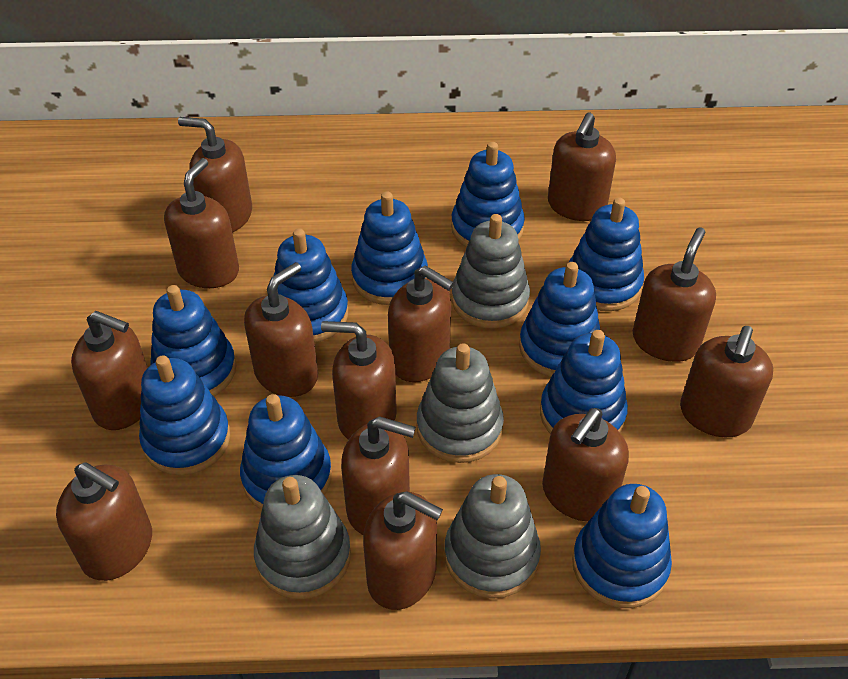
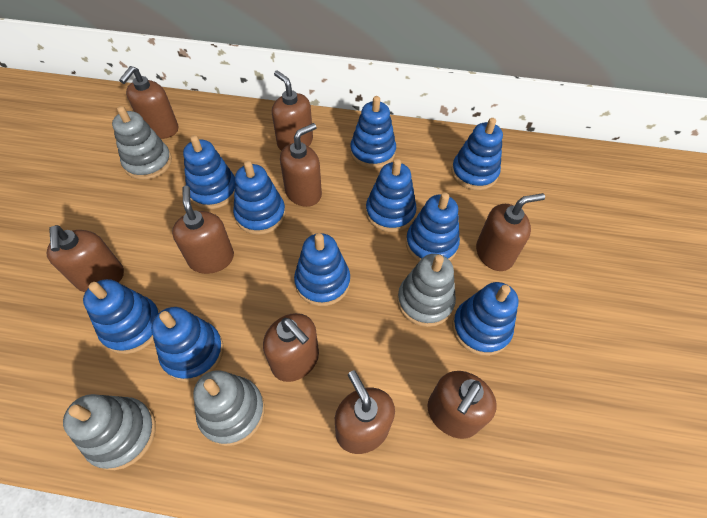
brown soap dispenser: 13 -> 9

